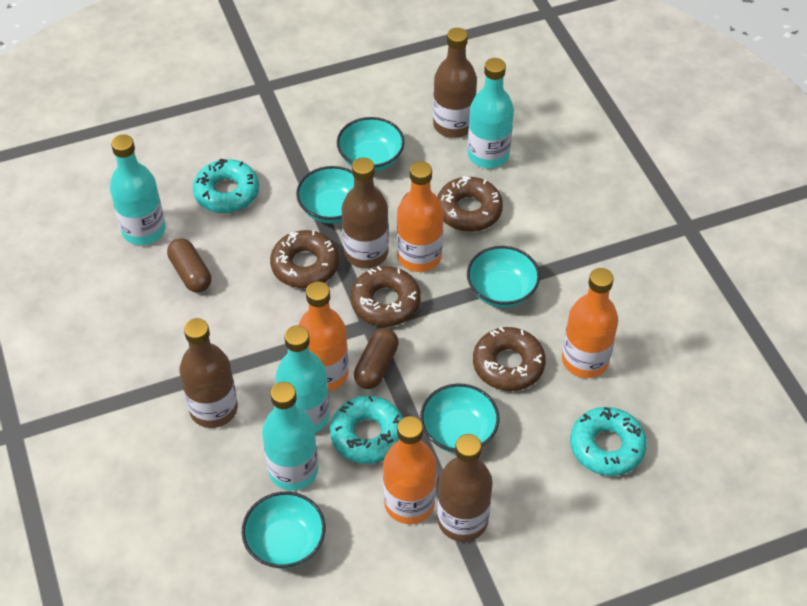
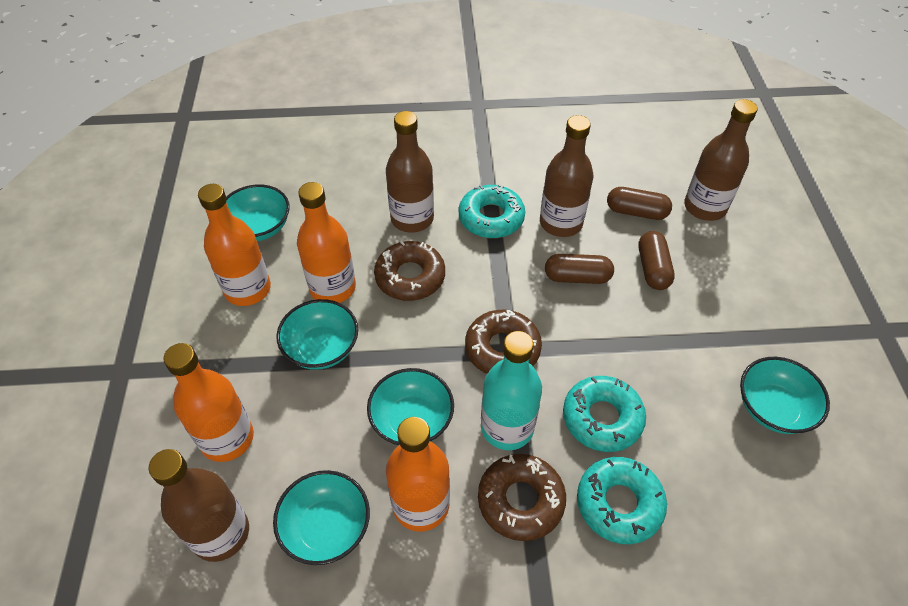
brown capsule: 2 -> 3
brown donut: 4 -> 3
turquoise bottle: 4 -> 1

